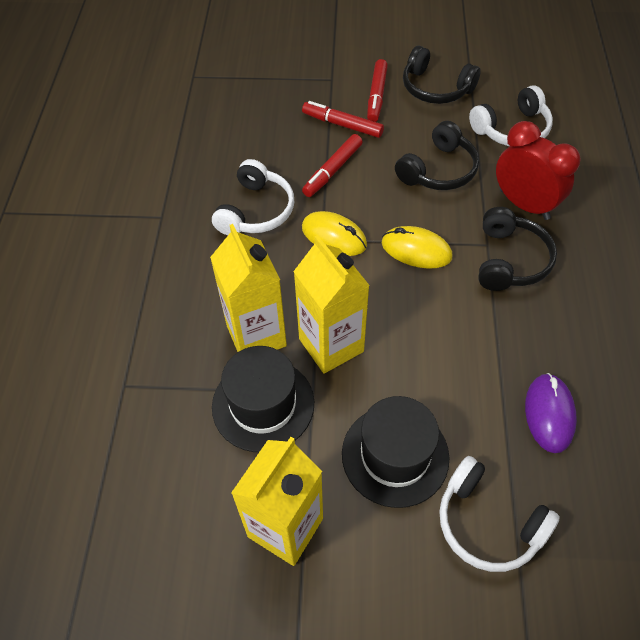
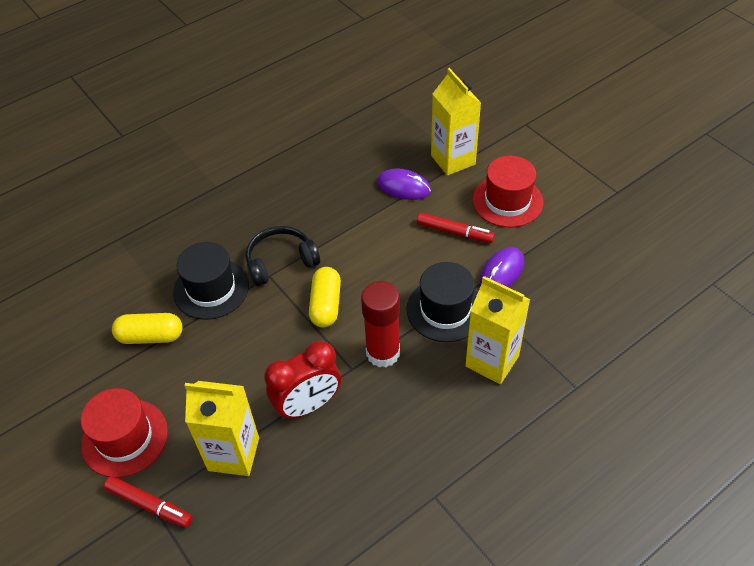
black headphones: 3 -> 1
purple mouse: 1 -> 2
red glue stick: 0 -> 1
red hat: 0 -> 2
red marker: 3 -> 2
white headphones: 3 -> 0
yellow capsule: 0 -> 2
yellow mouse: 2 -> 0

